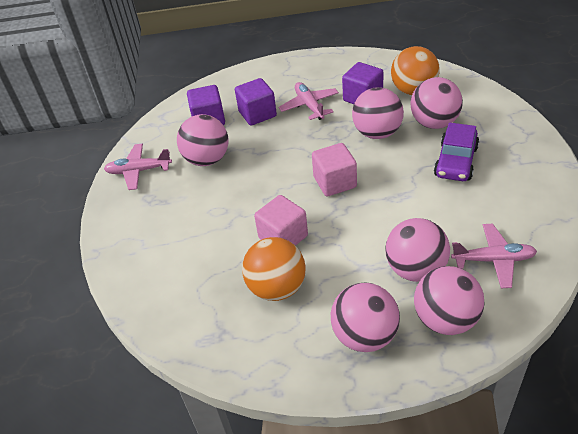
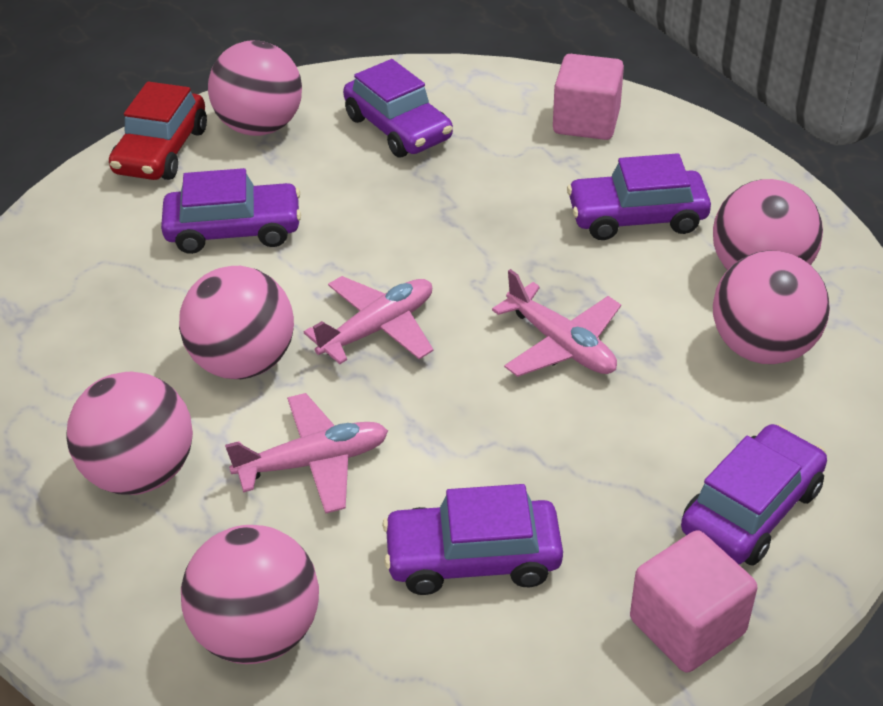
orange ball: 2 -> 0
purple car: 1 -> 5
purple cube: 3 -> 0
red car: 0 -> 1

